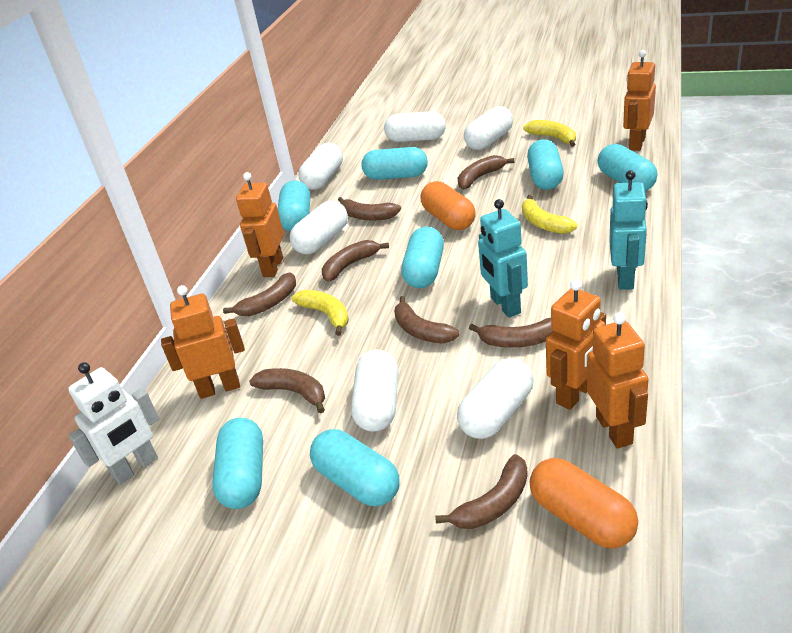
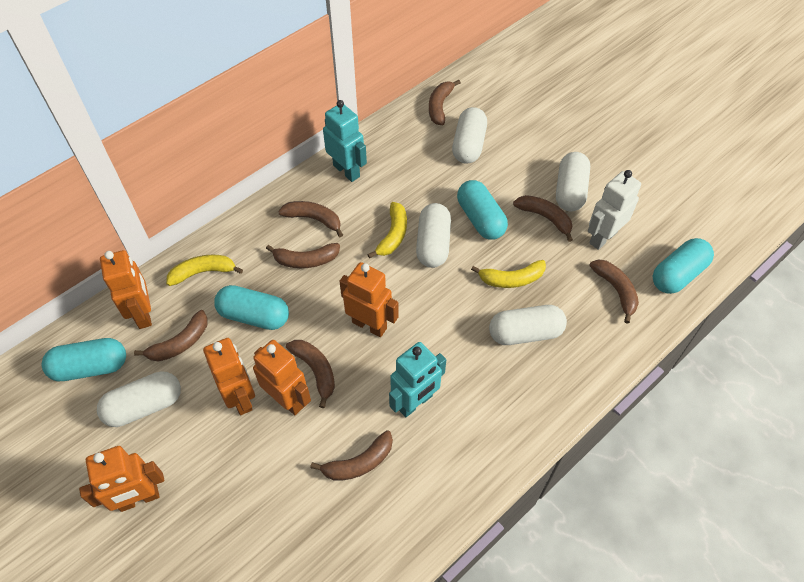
orange capsule: 2 -> 0
turquoise capsule: 7 -> 4
white capsule: 6 -> 5

